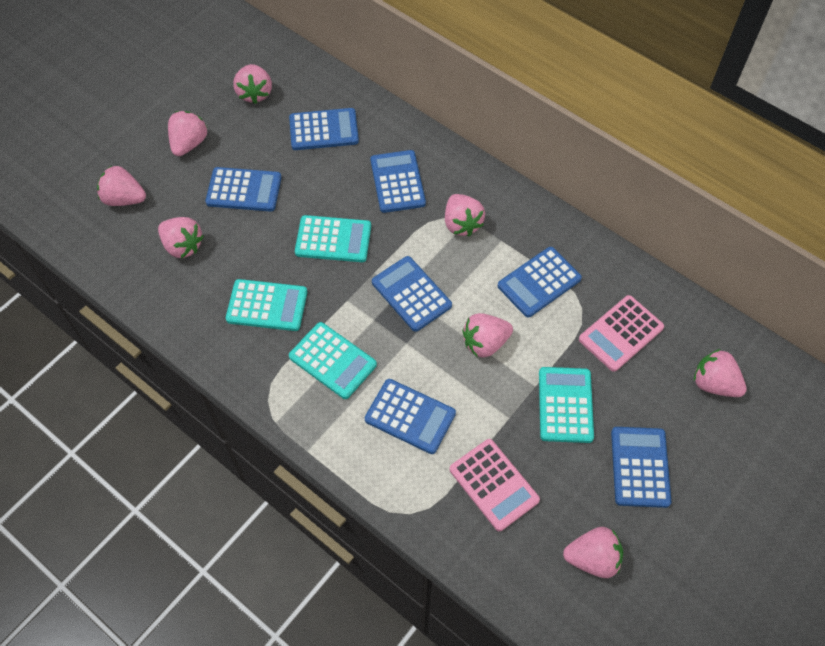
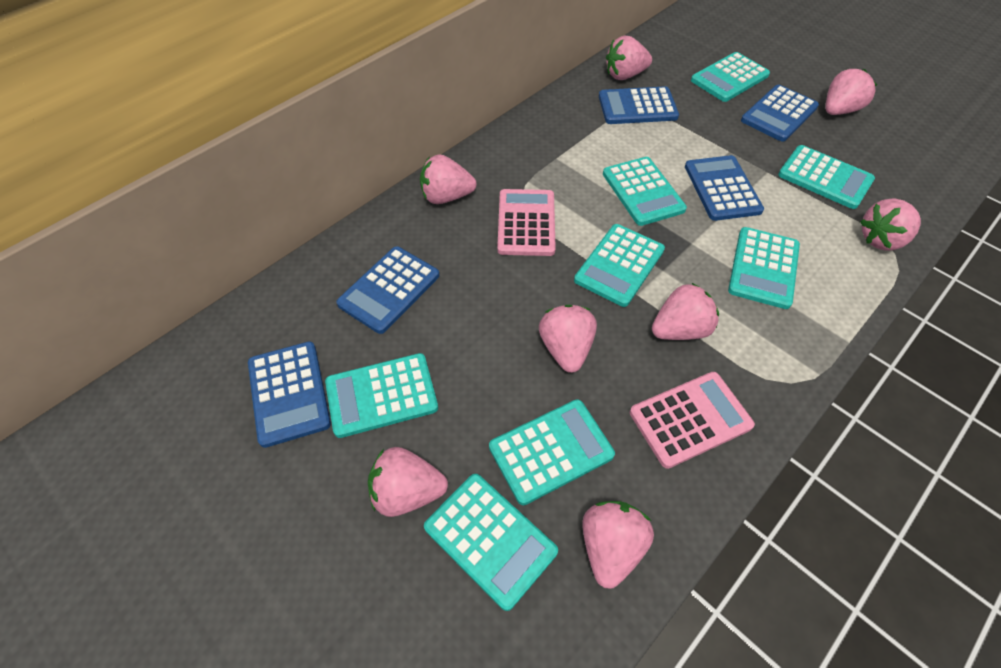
blue calculator: 7 -> 5
turquoise calculator: 4 -> 8

